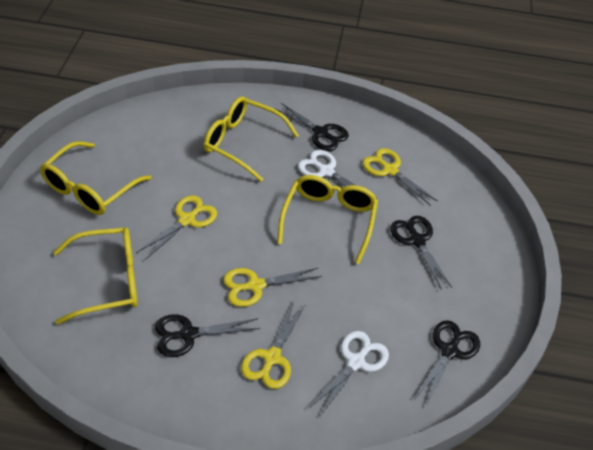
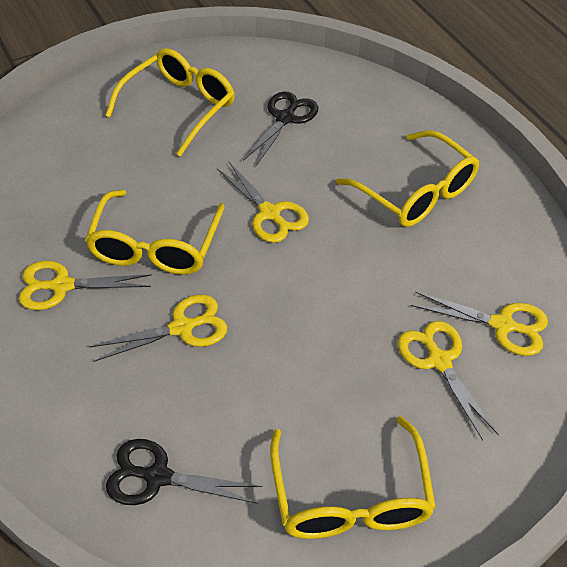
black scissors: 4 -> 2
white scissors: 2 -> 0
yellow scissors: 4 -> 5

